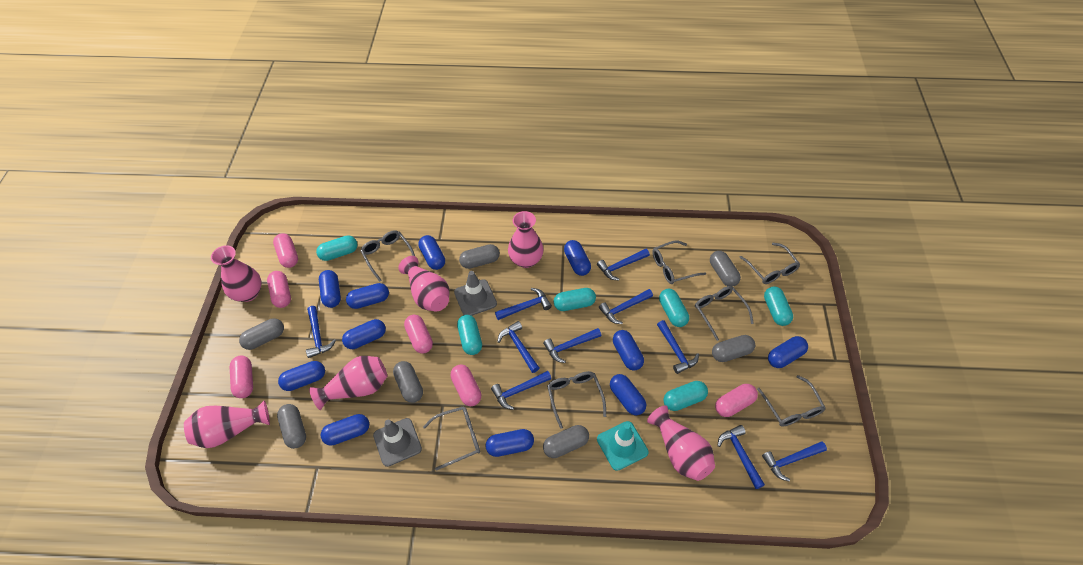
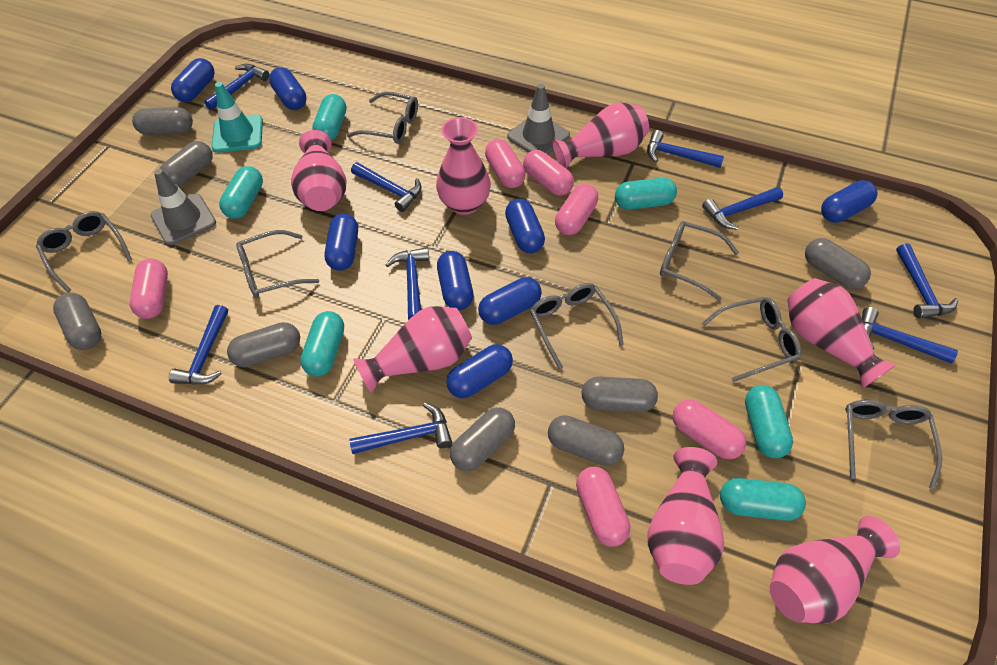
blue capsule: 11 -> 8
blue hammer: 10 -> 9
grey capsule: 7 -> 8
pink vase: 6 -> 7

